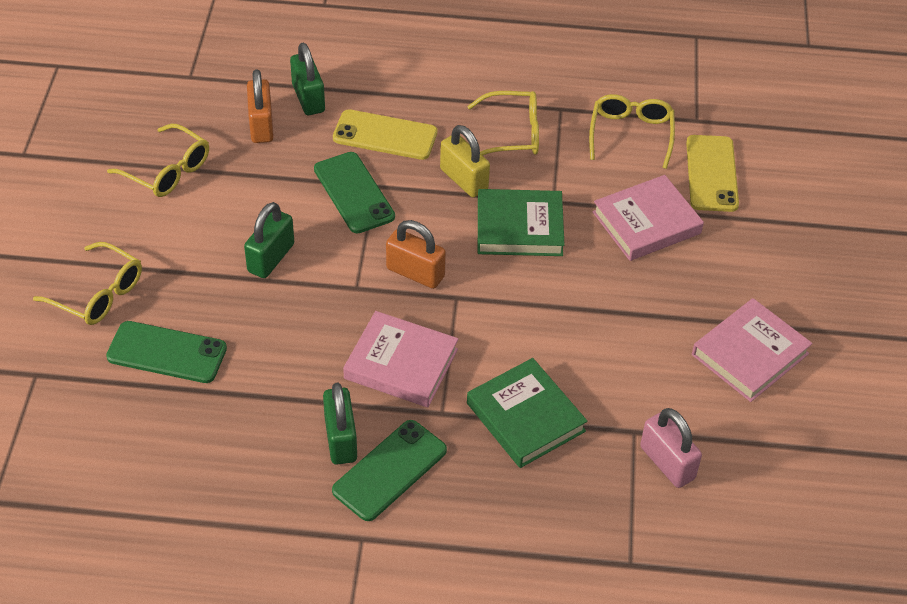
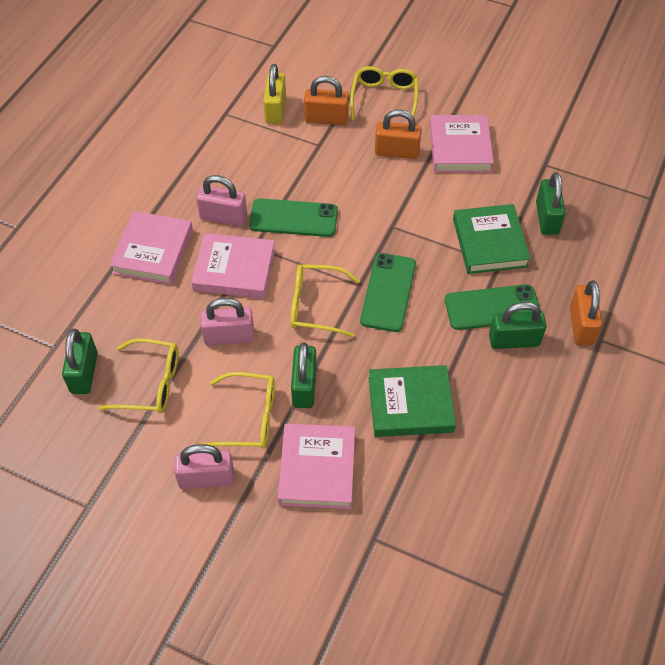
green padlock: 3 -> 4
orange padlock: 2 -> 3
pink book: 3 -> 4
pink padlock: 1 -> 3
yellow phone: 2 -> 0

